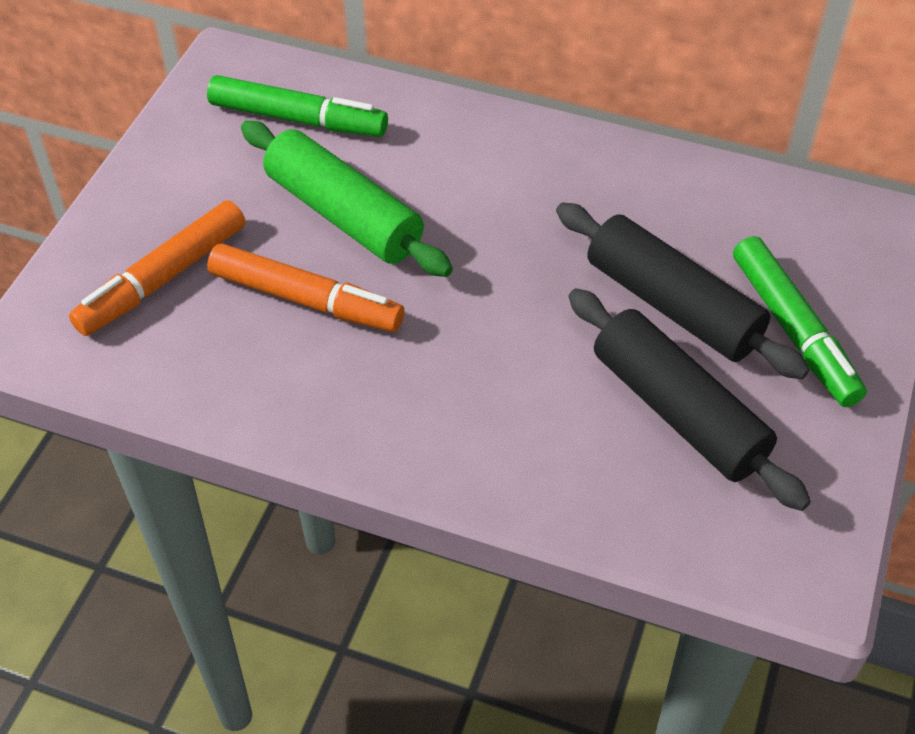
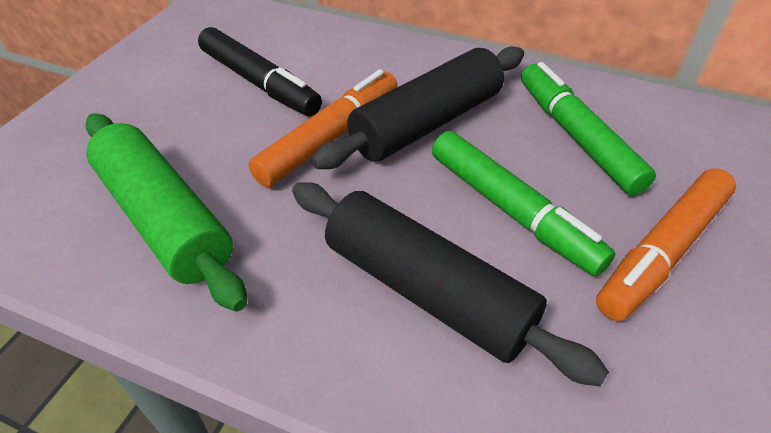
black marker: 0 -> 1

